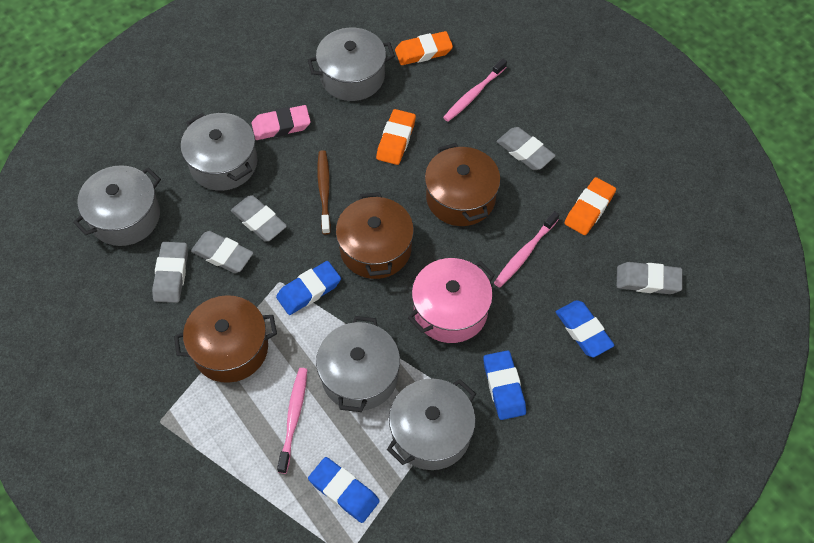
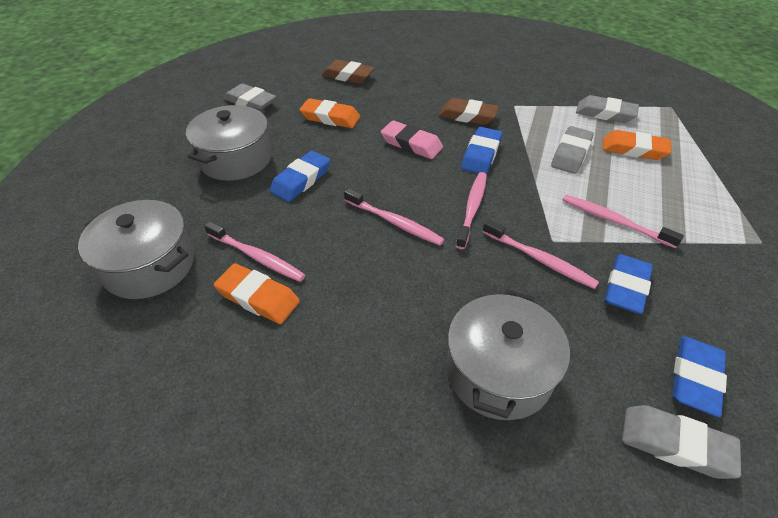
brown eraser: 0 -> 2
brown pot: 3 -> 0
brown toothbrush: 1 -> 0
grey eraser: 5 -> 4
grey pot: 5 -> 3
pink pot: 1 -> 0
pink toothbrush: 3 -> 5

